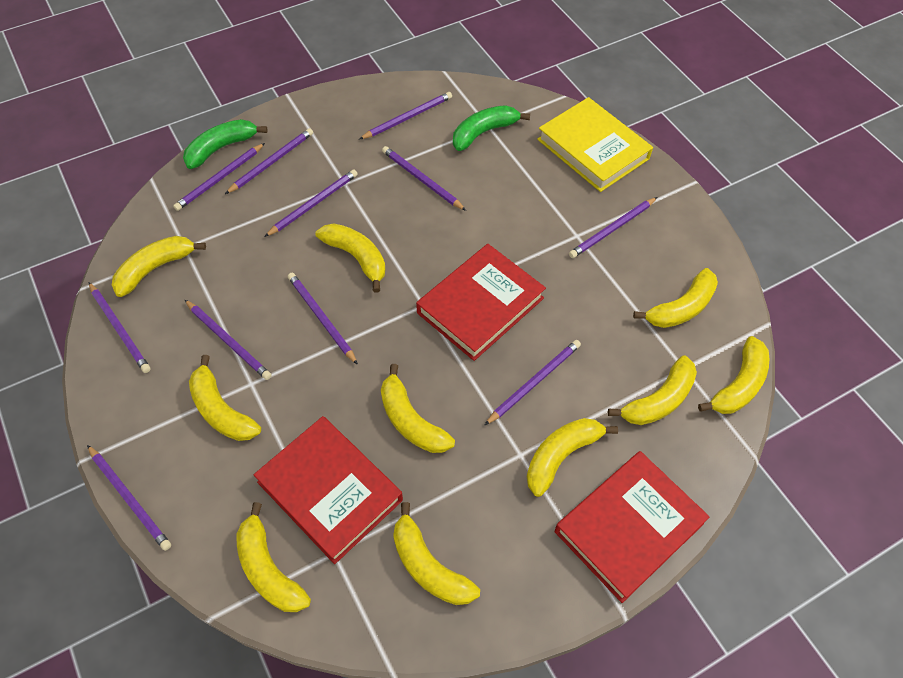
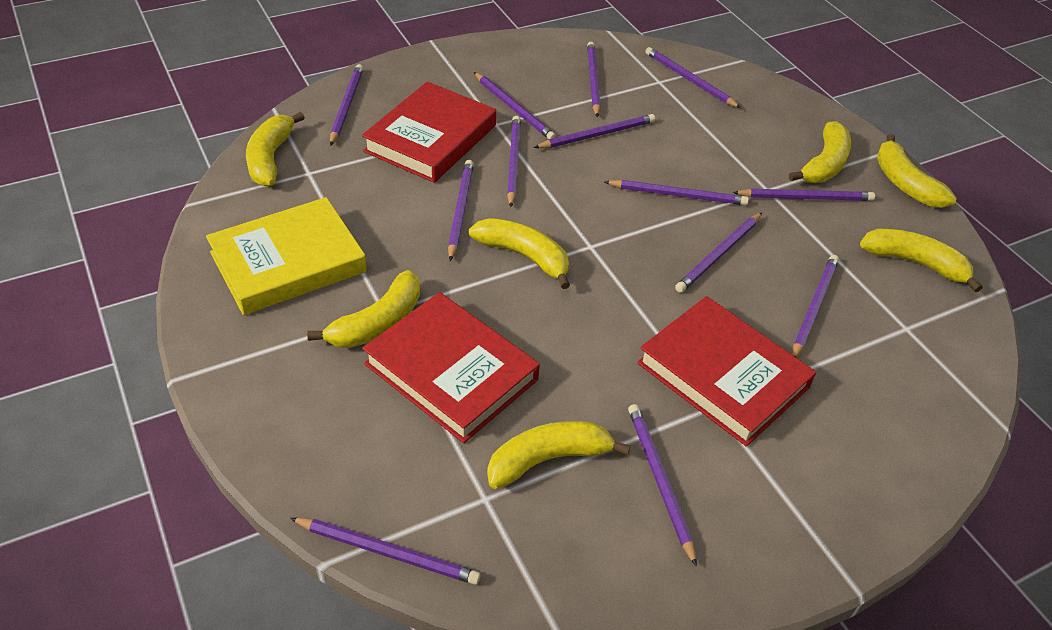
green banana: 2 -> 0
purple pencil: 11 -> 13
yellow banana: 10 -> 7

